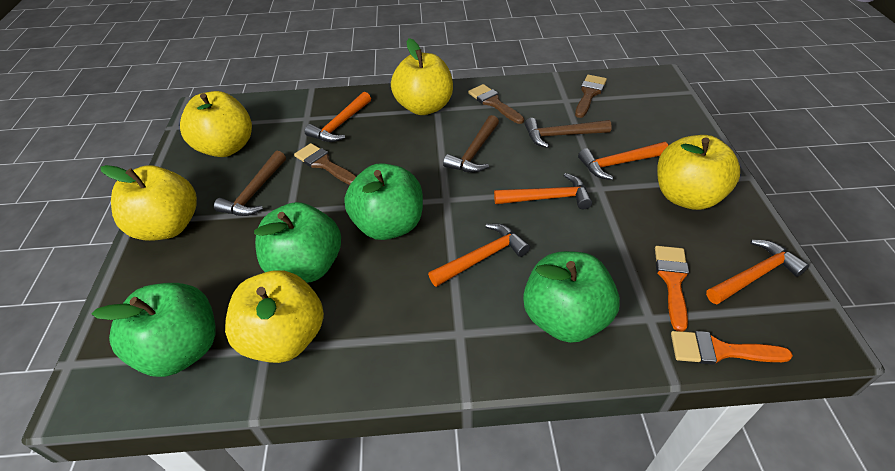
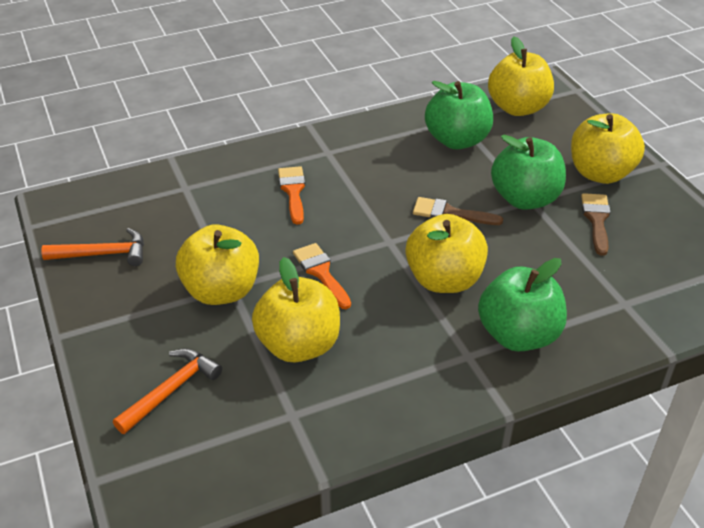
brown brush: 3 -> 2
brown hammer: 3 -> 0
green apple: 4 -> 3
orange hammer: 5 -> 2

